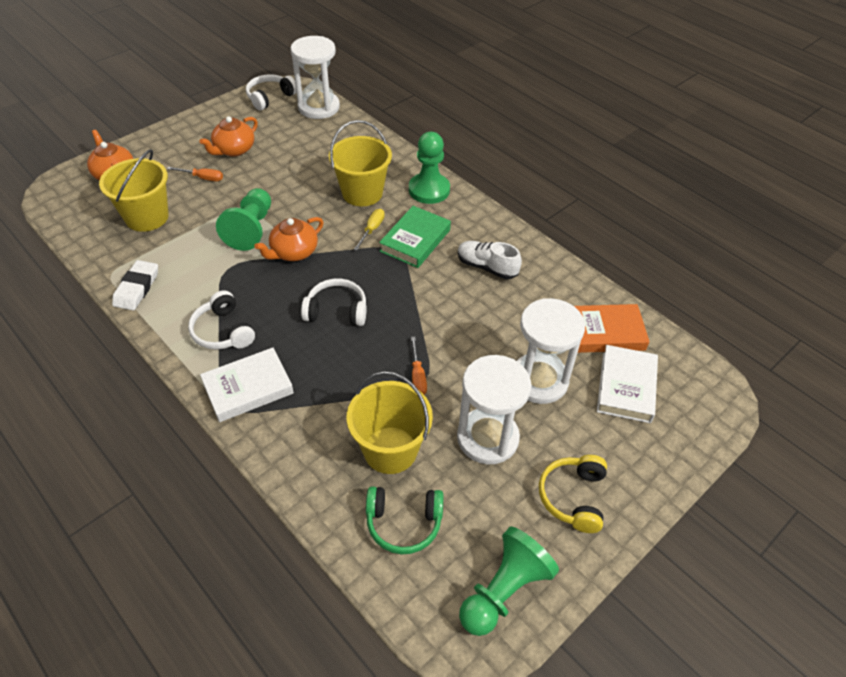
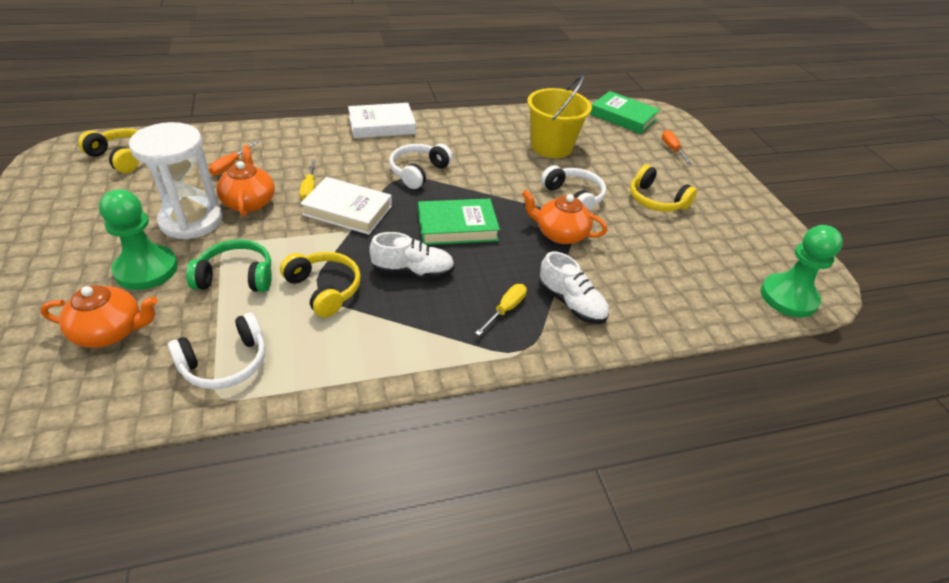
green book: 1 -> 2
green pawn: 3 -> 2
orange book: 1 -> 0
white eraser: 1 -> 0
white hourglass: 3 -> 1
white shoe: 1 -> 2
yellow bucket: 3 -> 1
yellow headphones: 1 -> 3
yellow screwdriver: 1 -> 2

